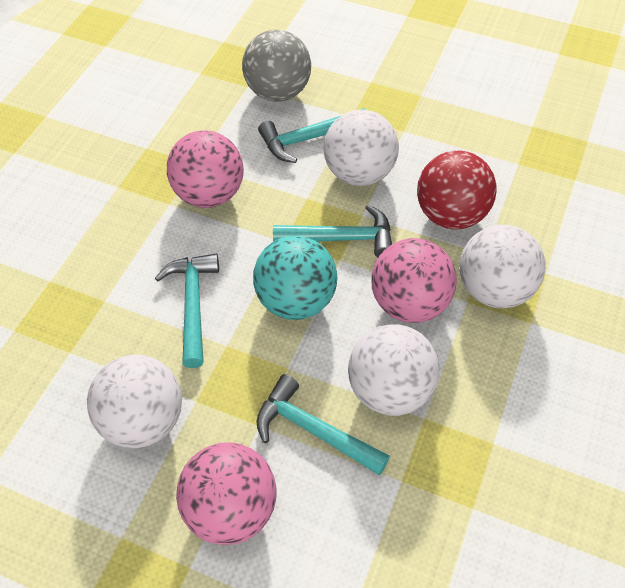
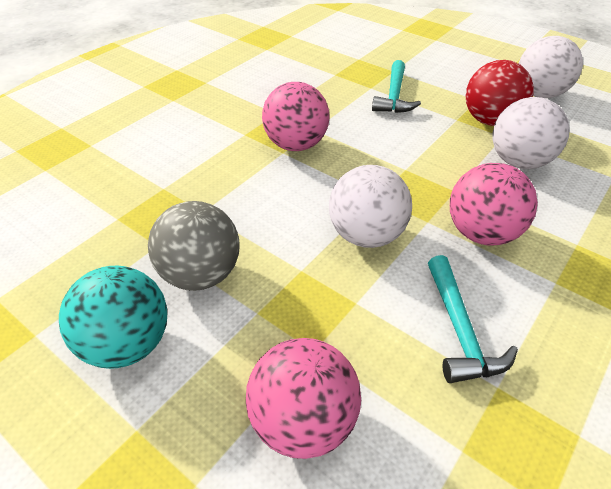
turquoise hammer: 4 -> 2
white ball: 4 -> 3

